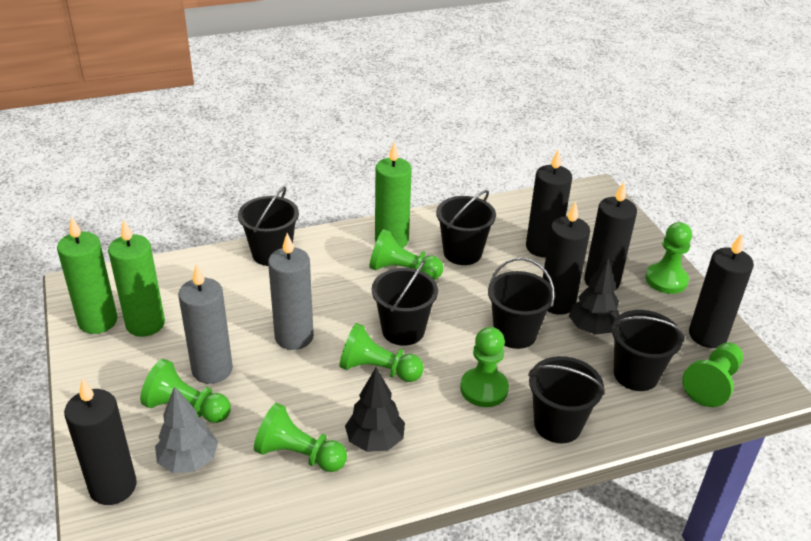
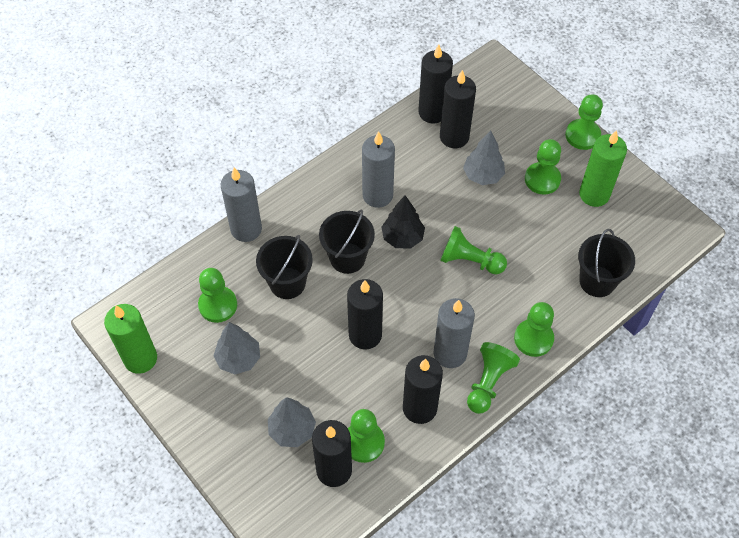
black bucket: 6 -> 3
black tree: 2 -> 1
green candle: 3 -> 2
grey candle: 2 -> 3
grey tree: 1 -> 3

